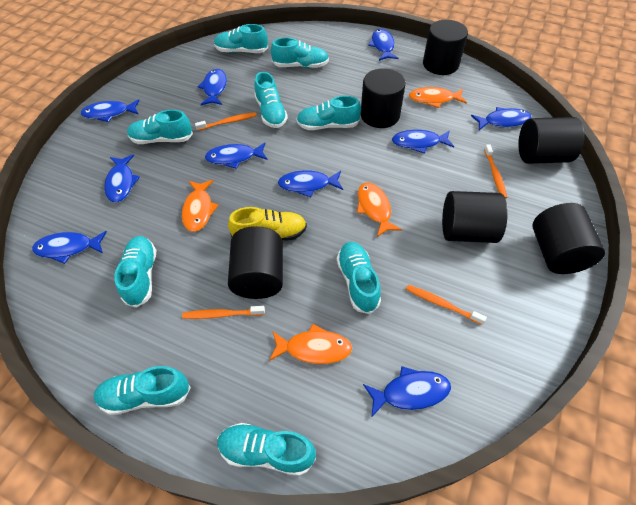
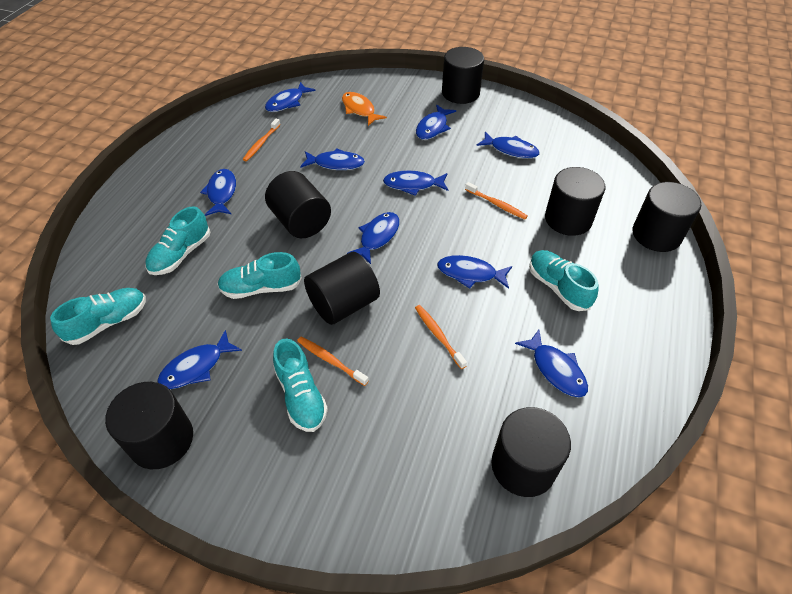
black cylinder: 6 -> 7
orange fish: 4 -> 1
turquoise shoe: 9 -> 5
yellow shoe: 1 -> 0

